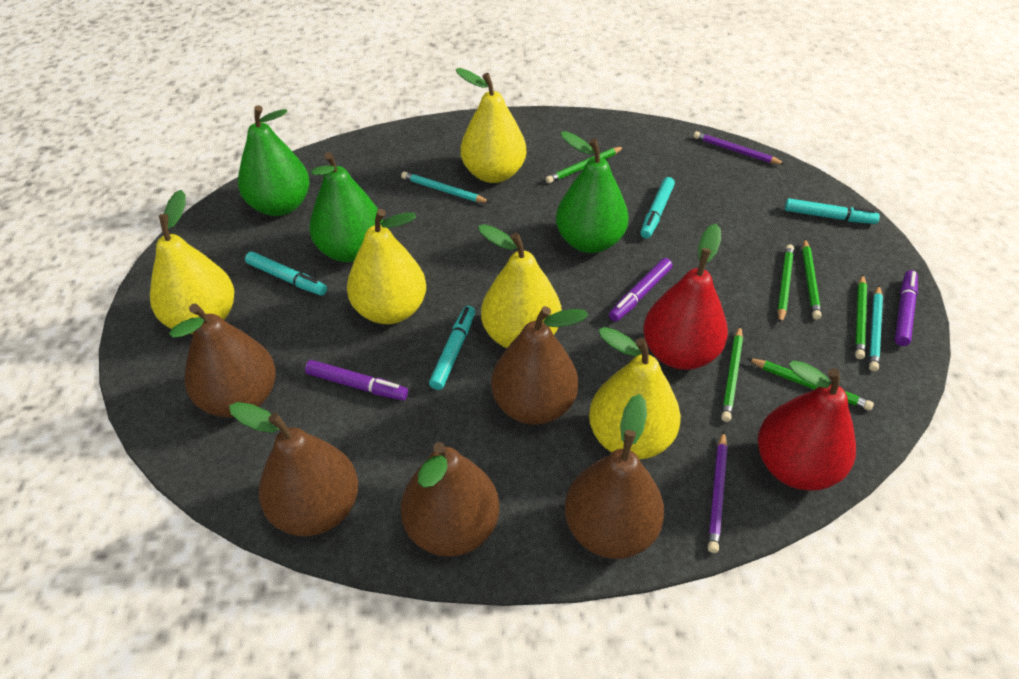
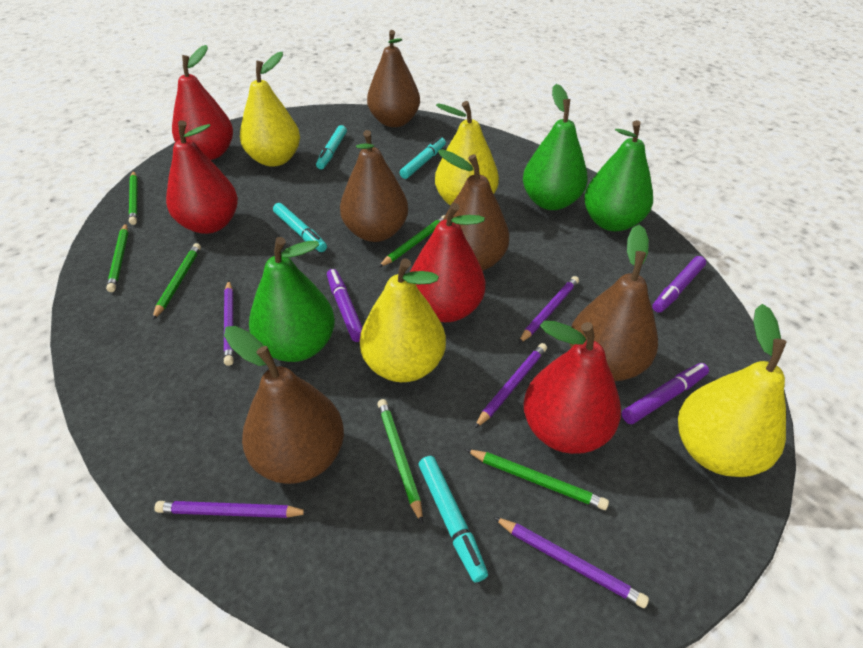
purple pencil: 2 -> 5
red pear: 2 -> 4
turquoise pencil: 2 -> 0
yellow pear: 5 -> 4

